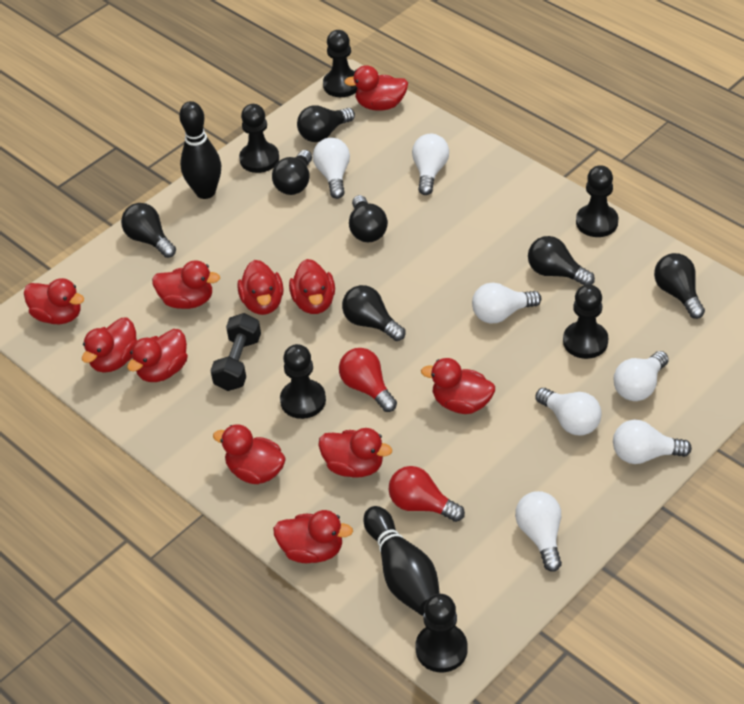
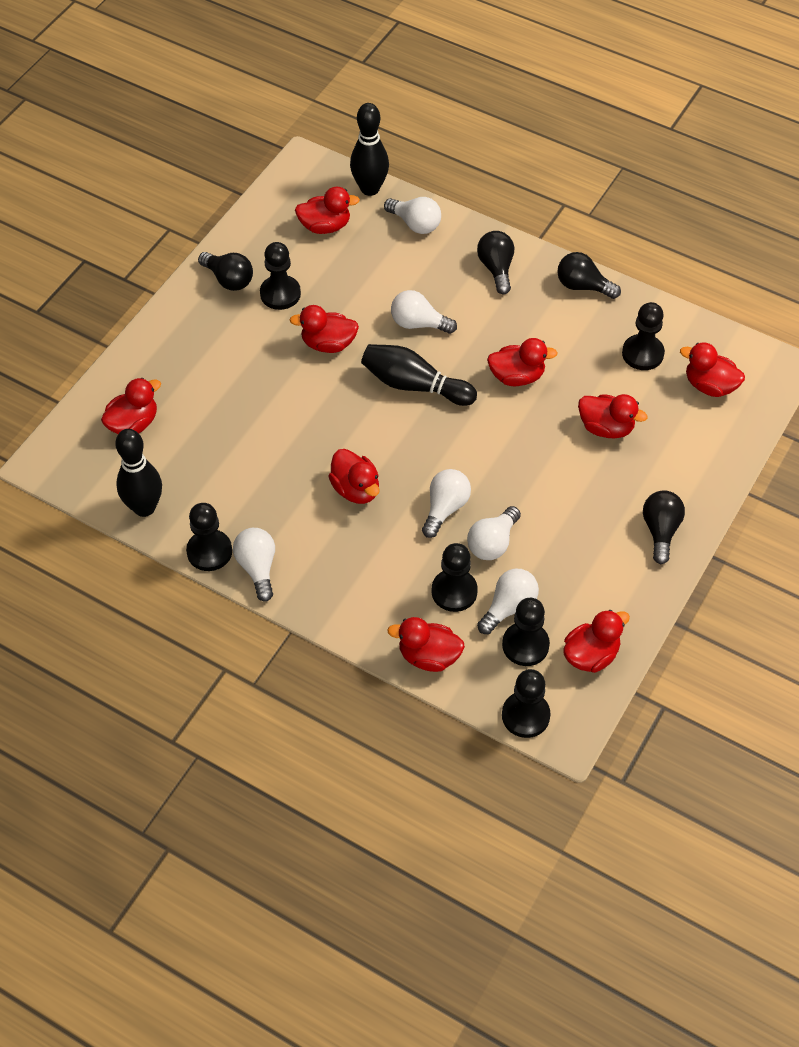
black bowling pin: 2 -> 3
black dumbbell: 1 -> 0
black light bulb: 7 -> 4
red duck: 11 -> 9
red light bulb: 2 -> 0
white light bulb: 7 -> 6

